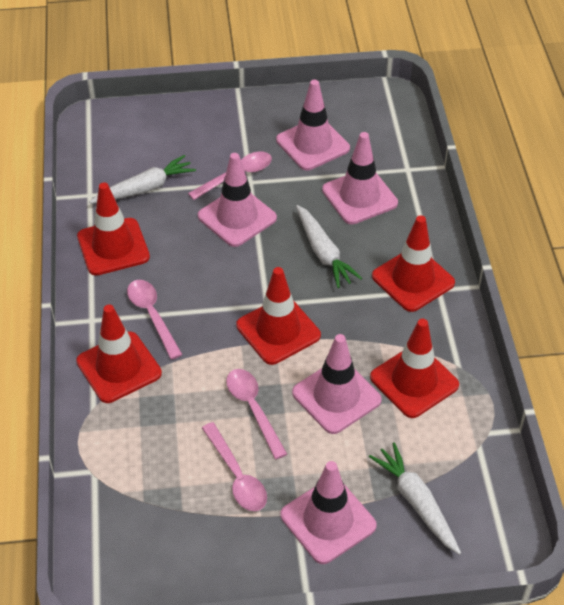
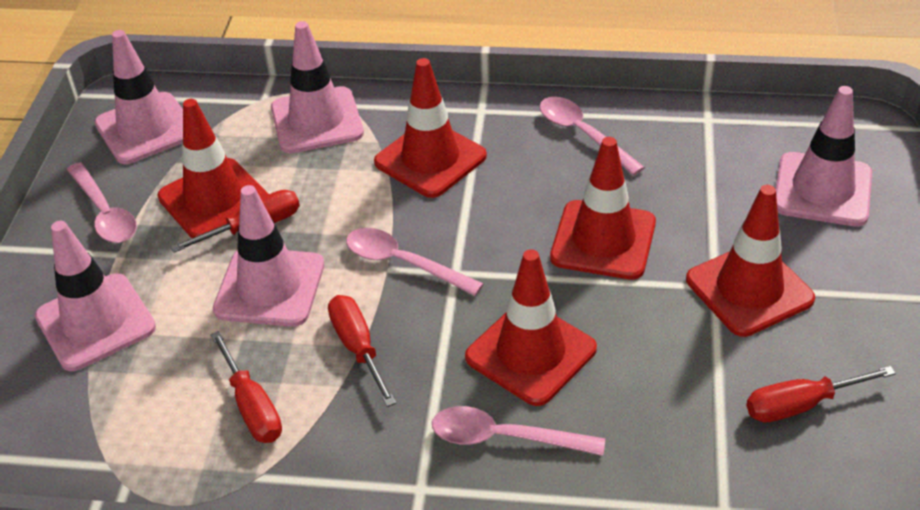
red screwdriver: 0 -> 4
white carrot: 3 -> 0

